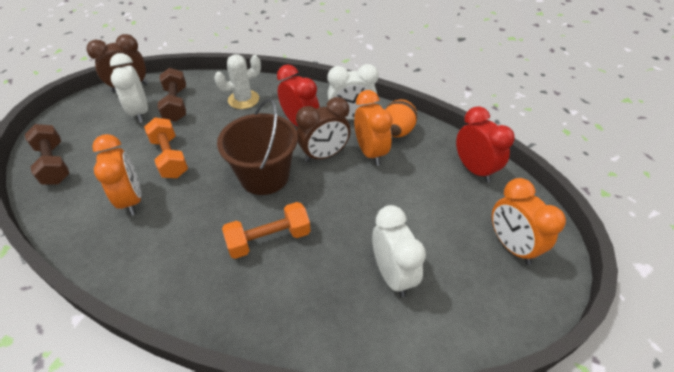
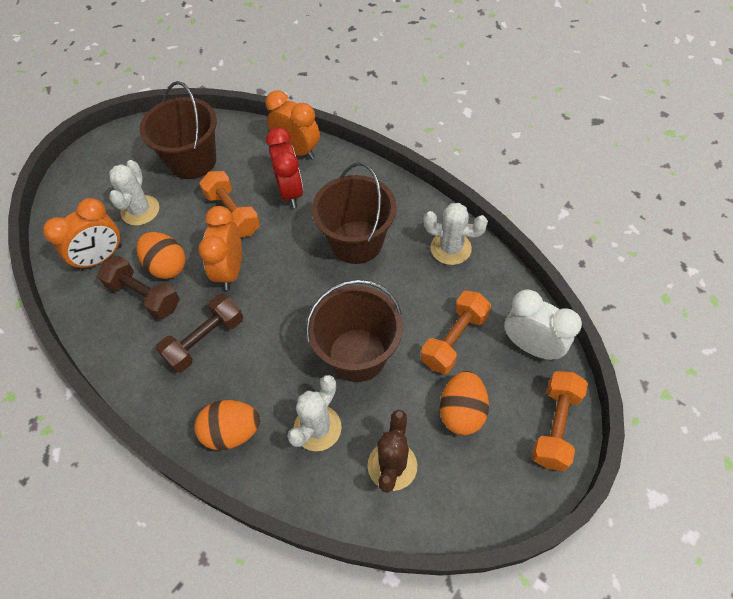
brown bucket: 1 -> 3
brown cactus: 0 -> 1
brown clock: 2 -> 0
orange dumbbell: 2 -> 3
orange egg: 1 -> 3
red clock: 2 -> 1
white cactus: 1 -> 3
white clock: 3 -> 1

